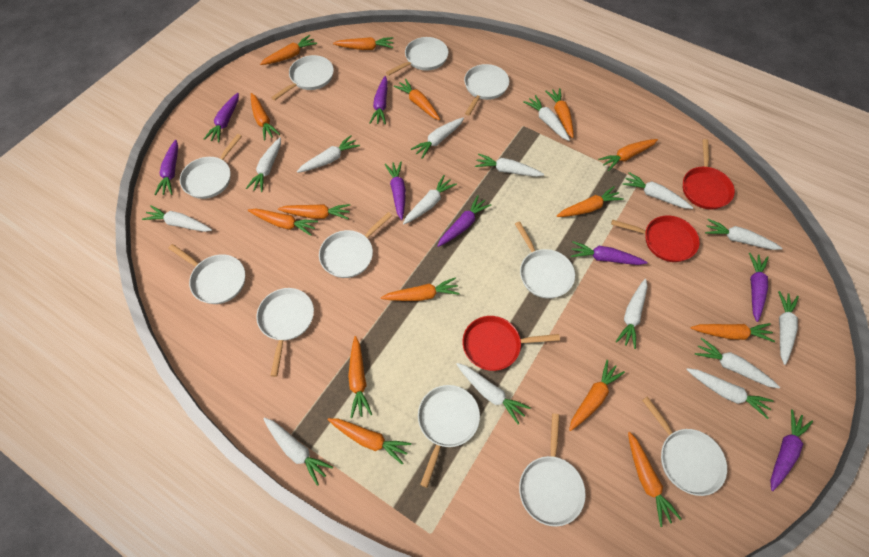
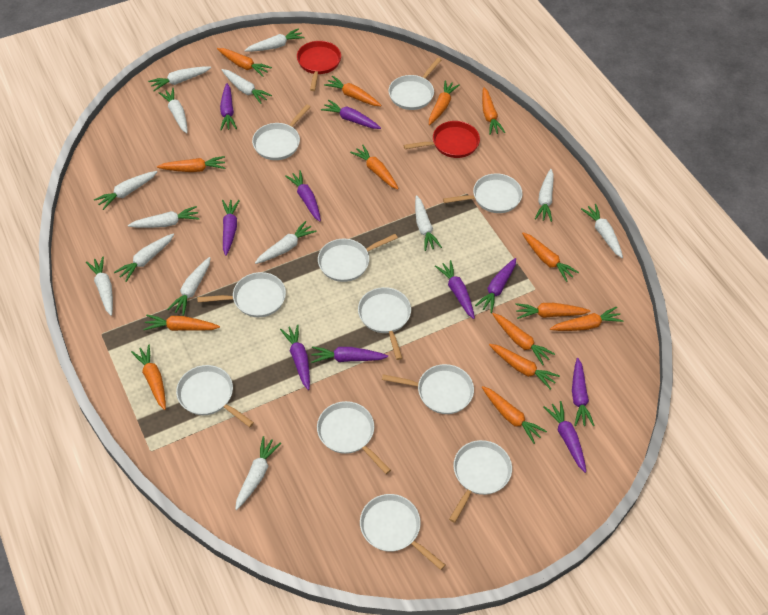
orange carrot: 15 -> 14
purple carrot: 8 -> 10
red pan: 3 -> 2
white carrot: 15 -> 14

